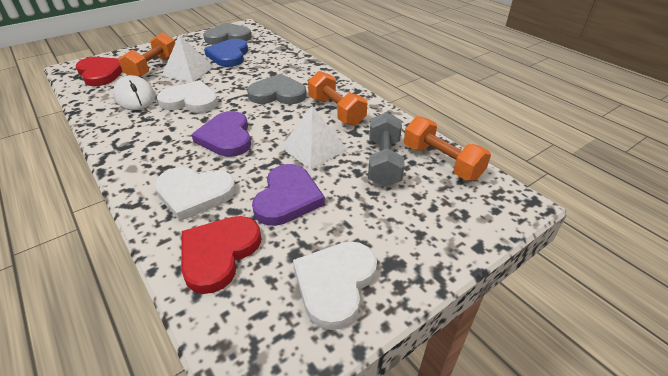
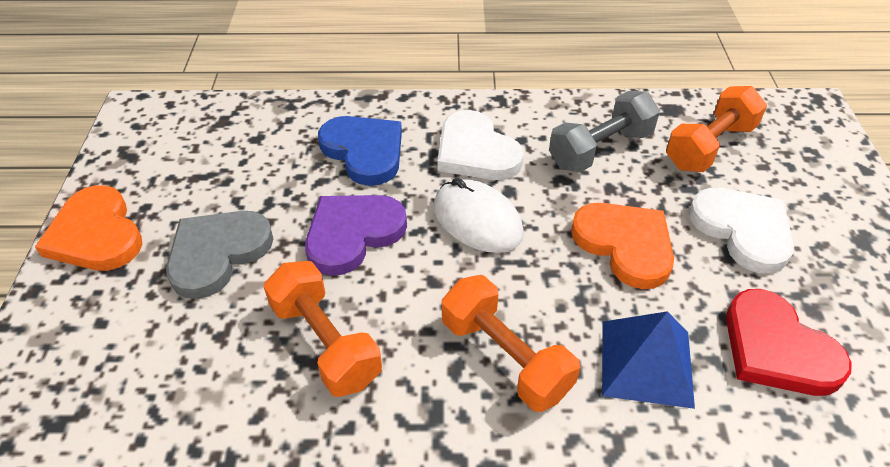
blue pyramid: 0 -> 1
grey heart: 2 -> 1
orange heart: 0 -> 2
purple heart: 2 -> 1
red heart: 2 -> 1
white heart: 3 -> 2
white pyramid: 2 -> 0

